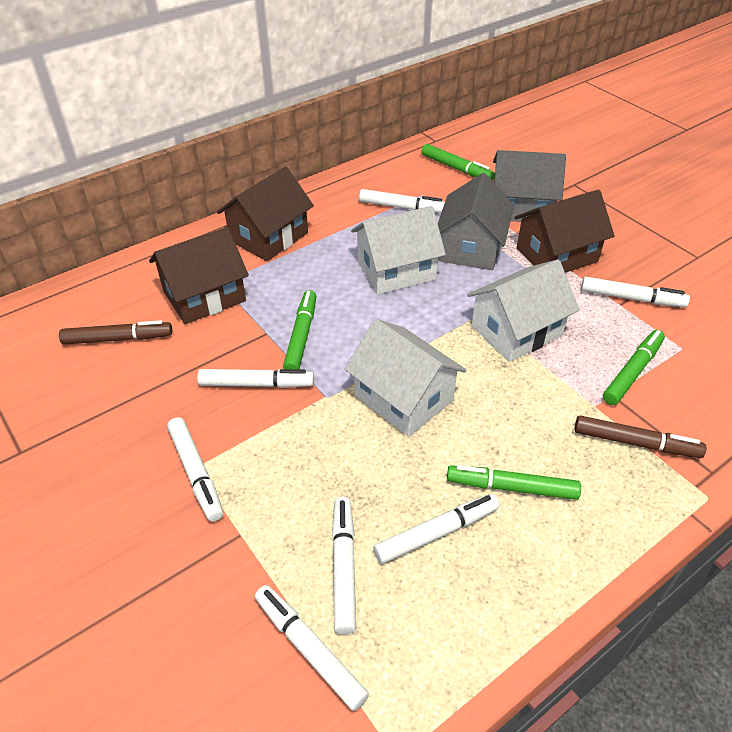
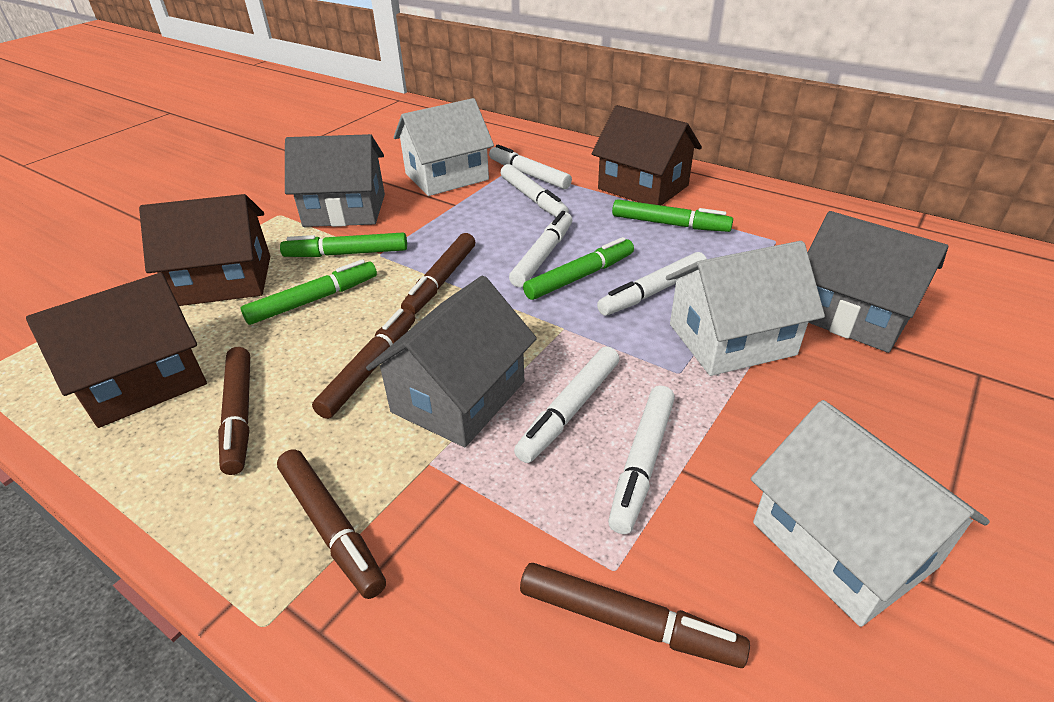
brown marker: 2 -> 5
grey house: 2 -> 3
white marker: 7 -> 6

